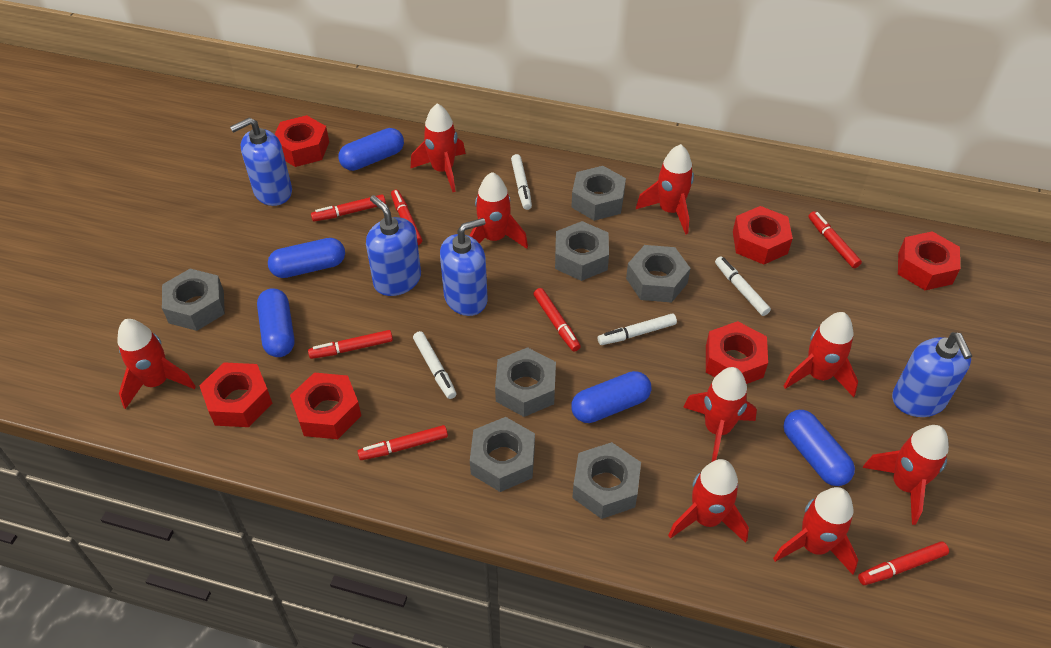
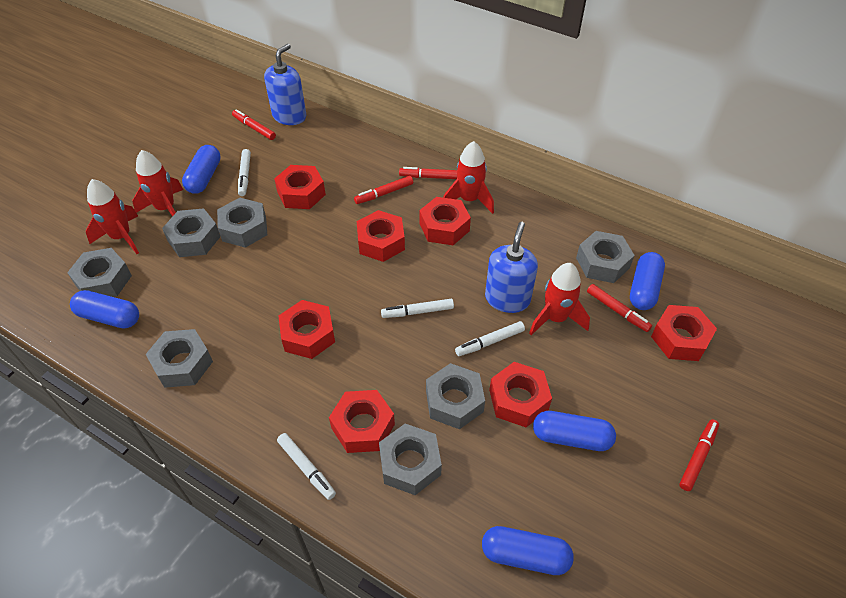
blue soap dispenser: 4 -> 2
red marker: 7 -> 5
red nut: 6 -> 7
red rocket: 9 -> 4

